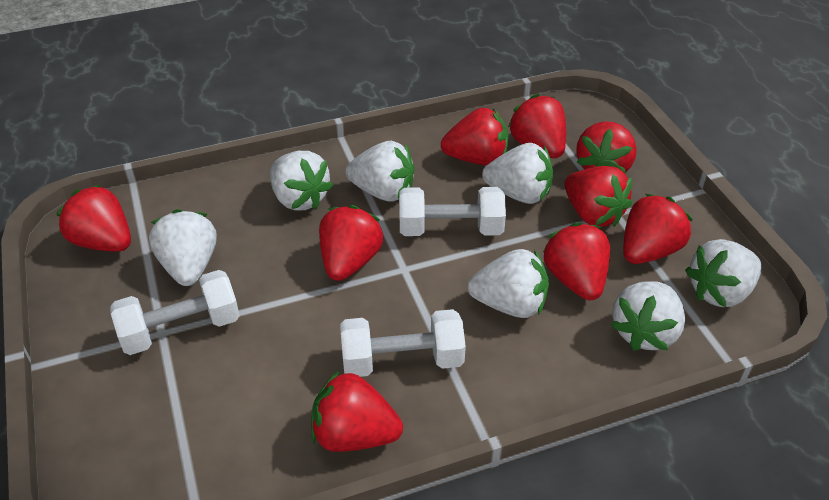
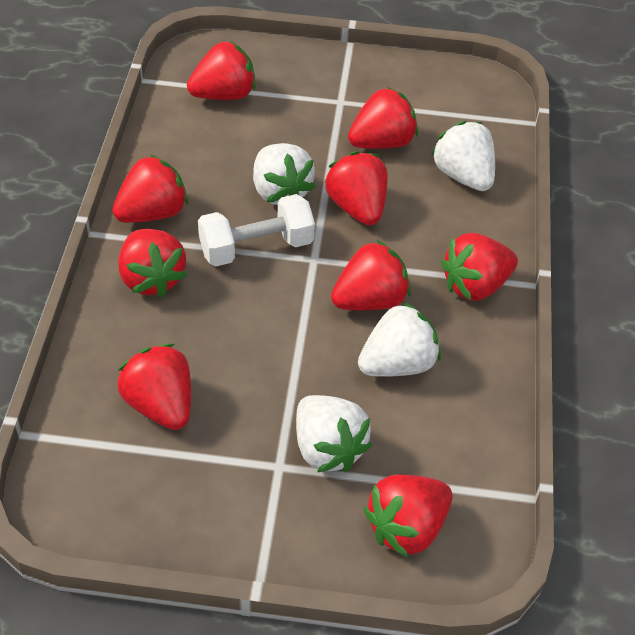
white dumbbell: 3 -> 1
white strawberry: 7 -> 4

